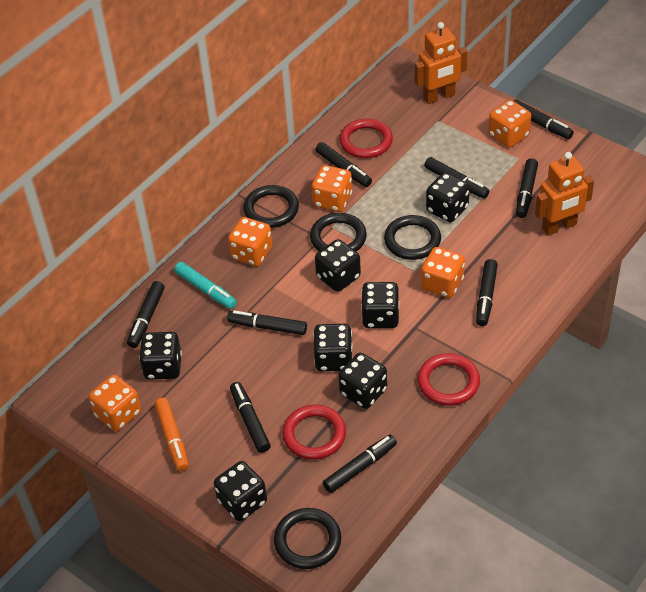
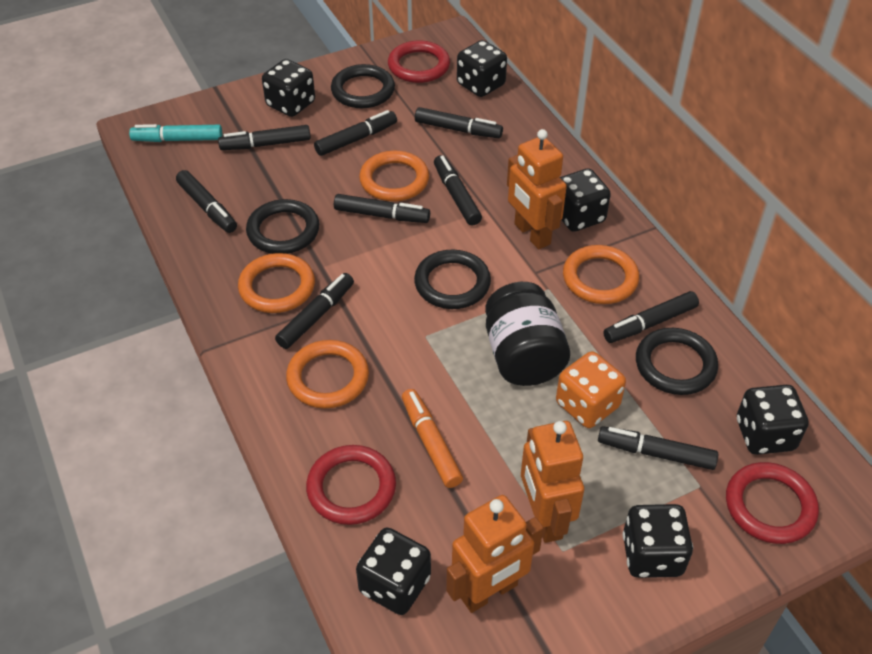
black dice: 7 -> 6
black jar: 0 -> 1
orange dice: 5 -> 1
orange ring: 0 -> 4
orange robot: 2 -> 3

